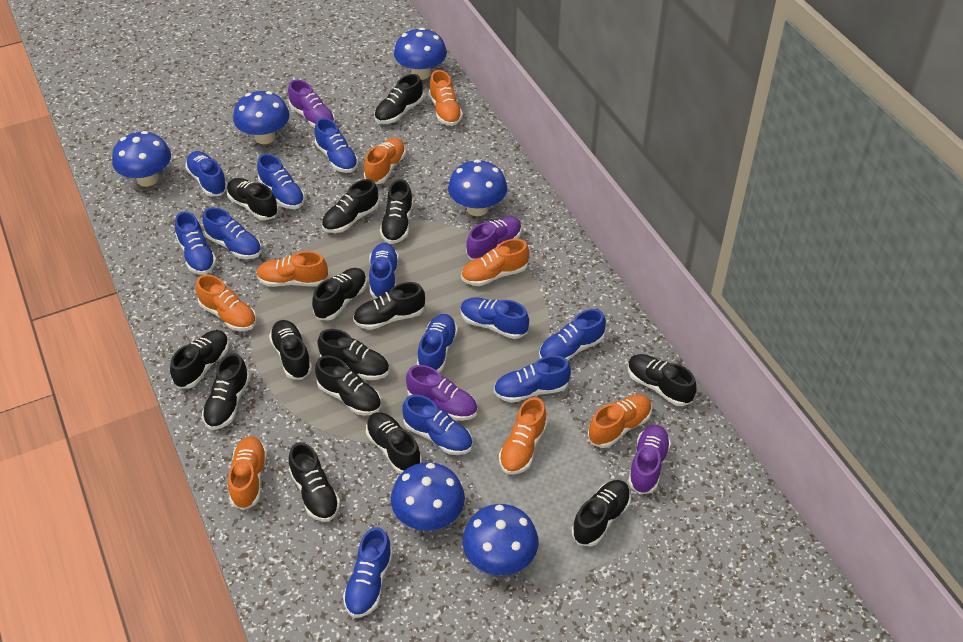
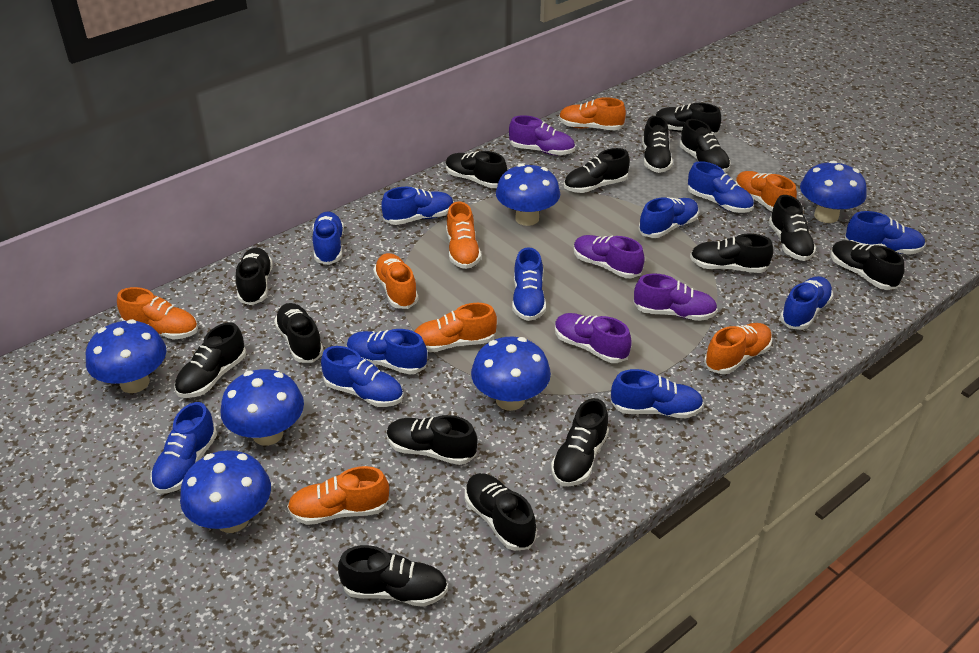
blue shoe: 12 -> 11

